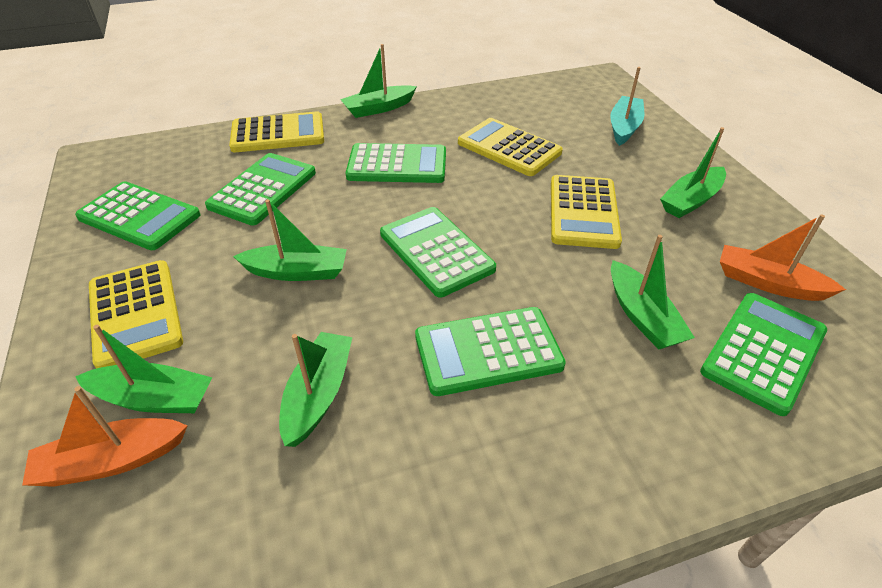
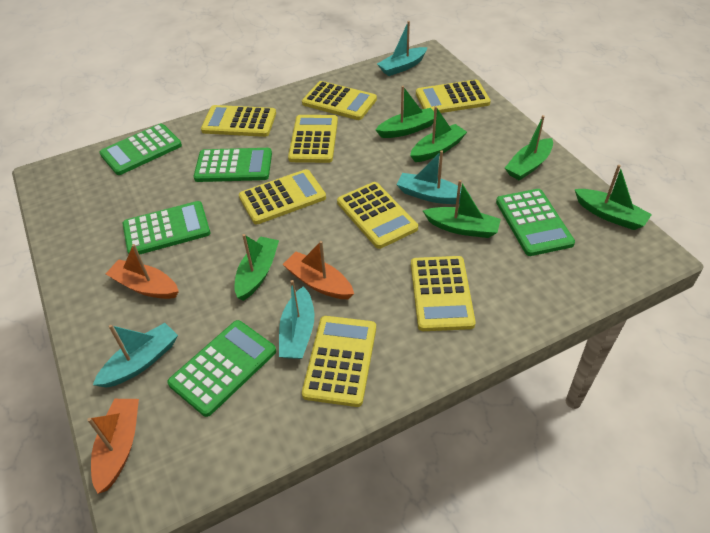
green calculator: 6 -> 5
orange boat: 2 -> 3
turquoise boat: 1 -> 4
yellow calculator: 4 -> 8

